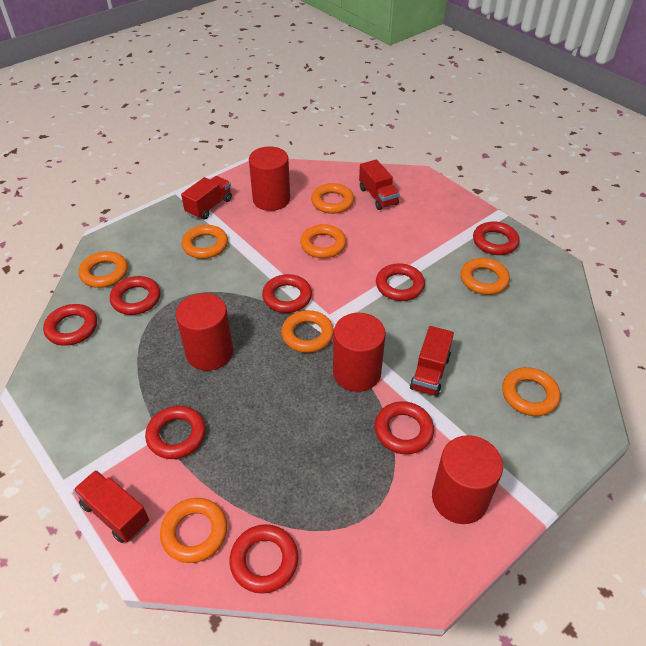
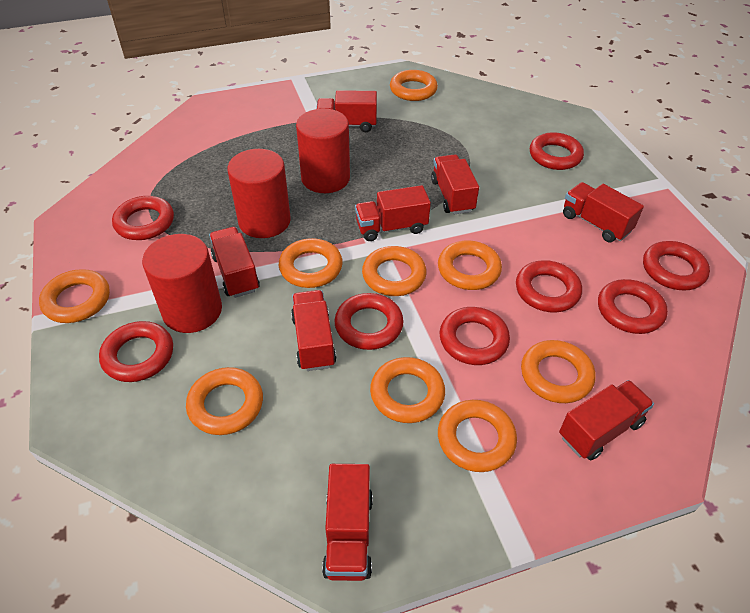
orange ring: 8 -> 9
red cylinder: 4 -> 3
red truck: 4 -> 8

